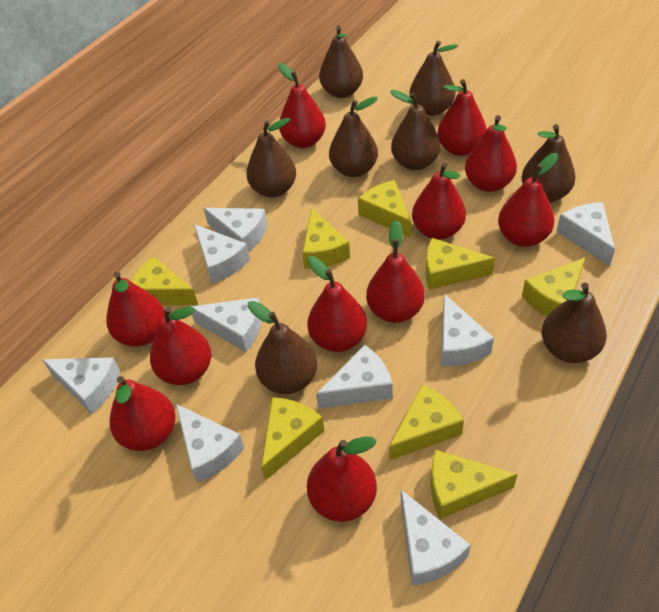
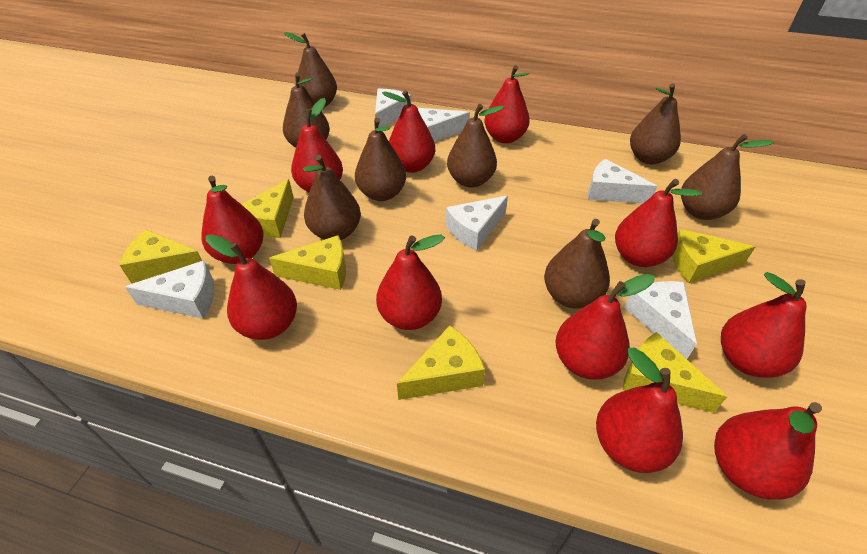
white cheese: 9 -> 6
yellow cheese: 8 -> 6

